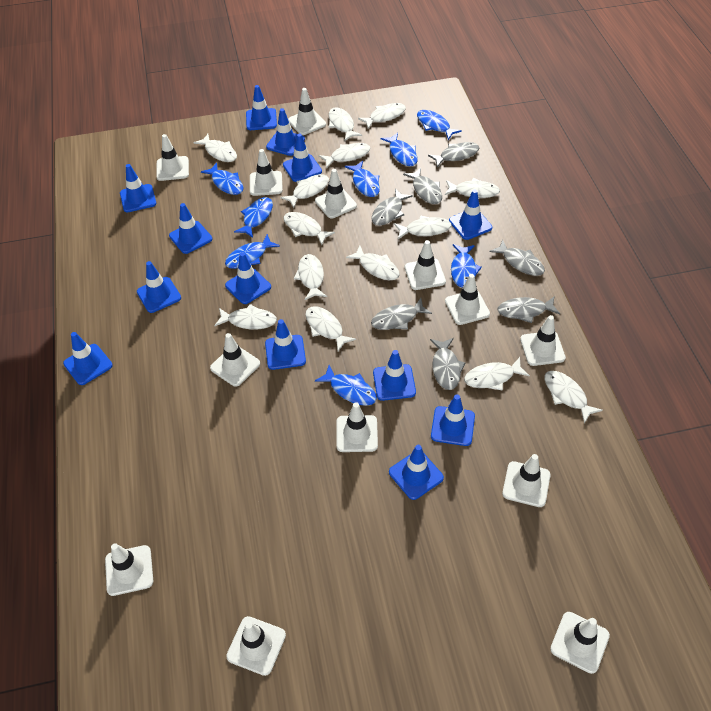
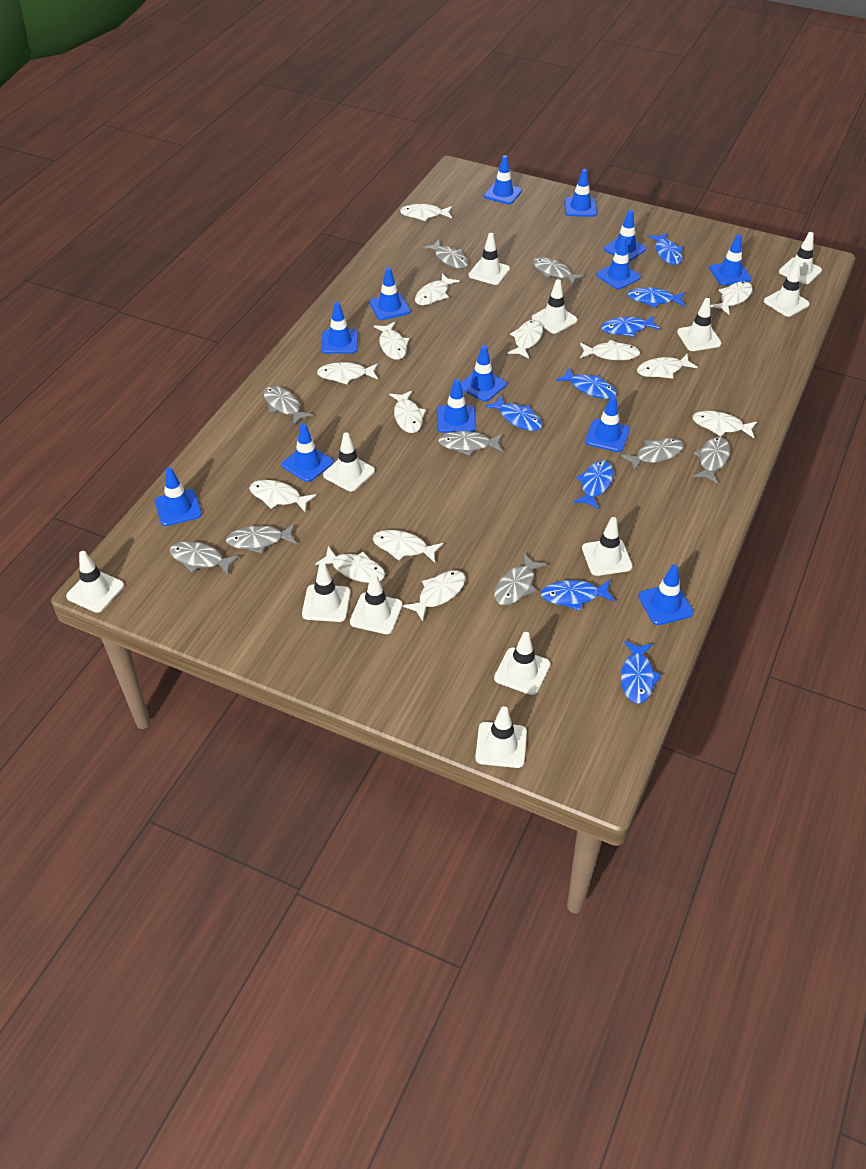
grey fish: 7 -> 9
white traffic cone: 13 -> 12

